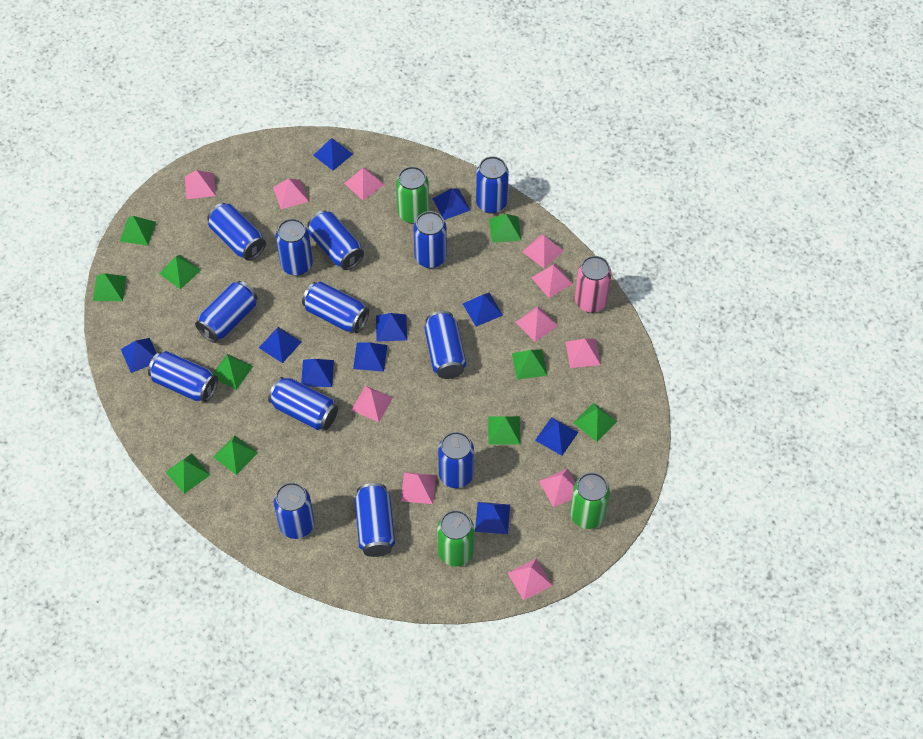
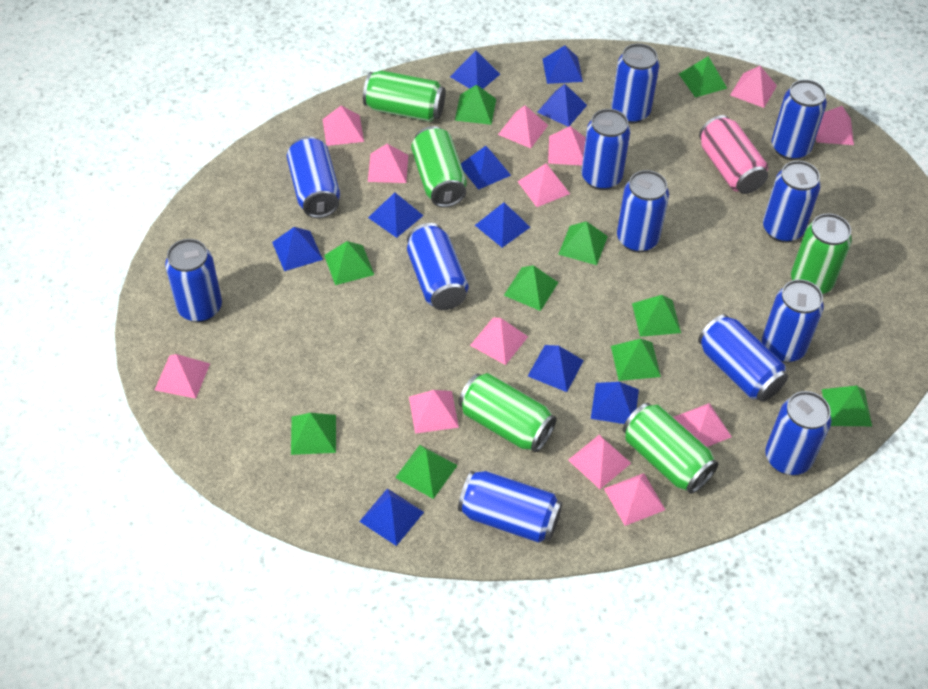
blue can: 13 -> 12
green can: 3 -> 5
pink pyramid: 11 -> 13

